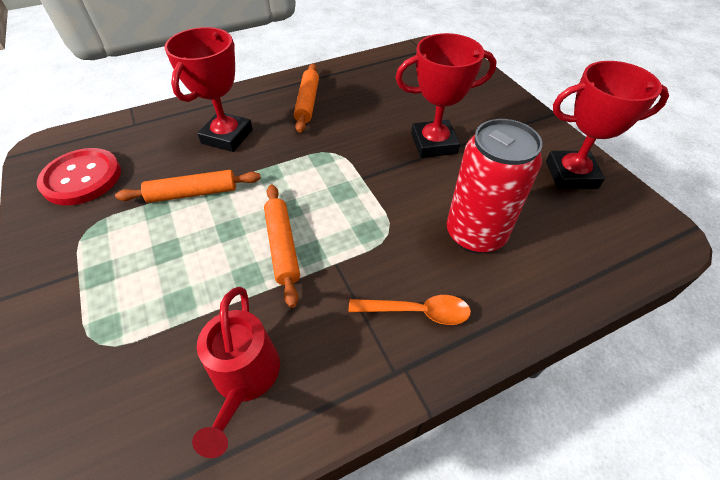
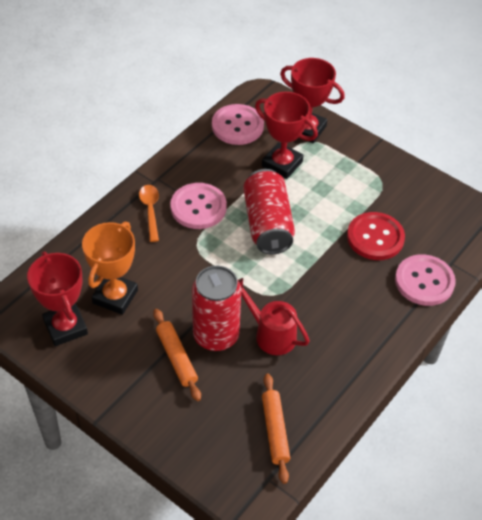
orange rolling pin: 3 -> 2
orange trophy: 0 -> 1
pink button: 0 -> 3
red can: 1 -> 2

